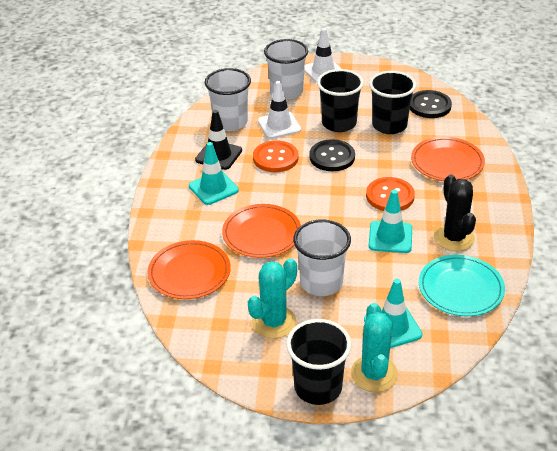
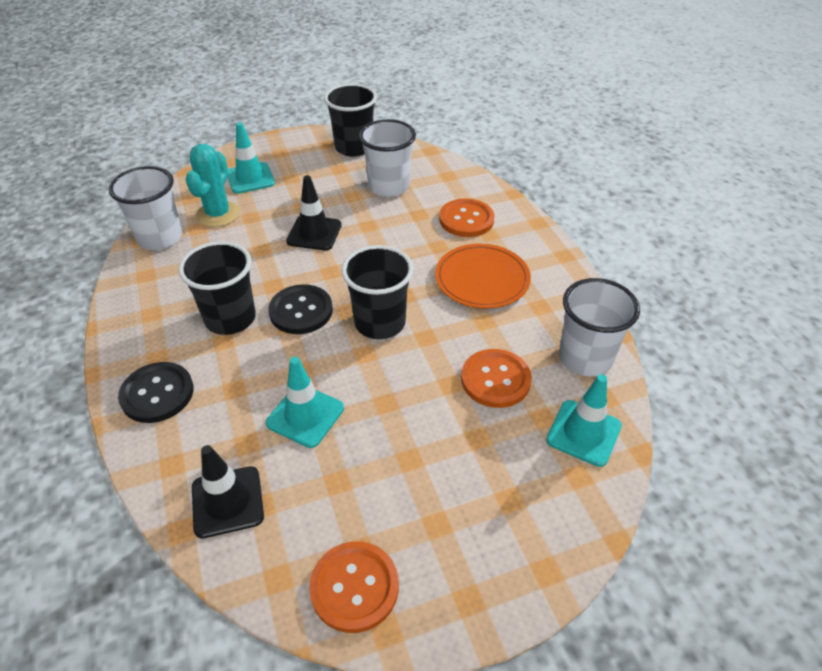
black cactus: 1 -> 0
black traffic cone: 1 -> 2
orange button: 2 -> 3
orange plate: 3 -> 1
turquoise cactus: 2 -> 1
turquoise plate: 1 -> 0
white traffic cone: 2 -> 0

